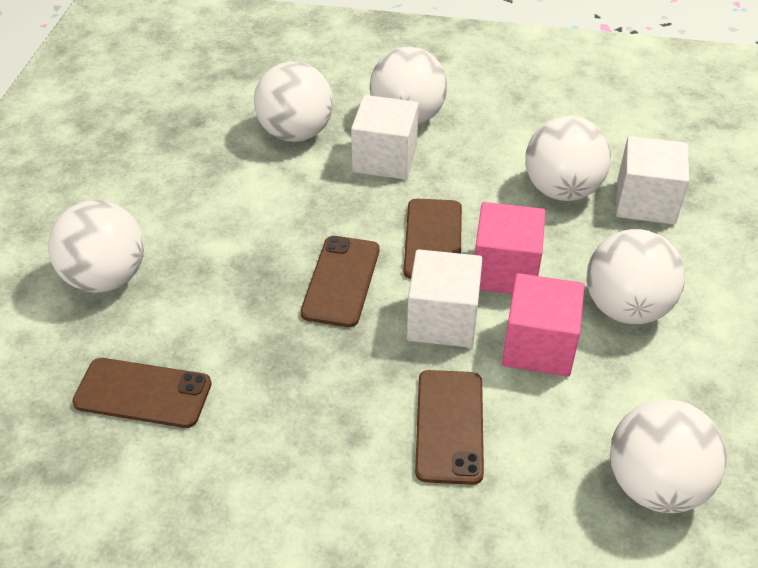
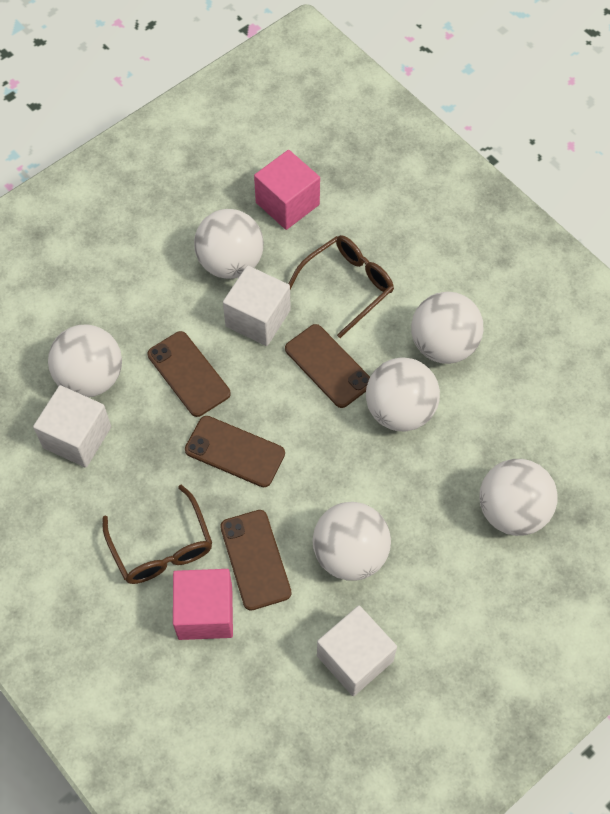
brown glasses: 0 -> 2

